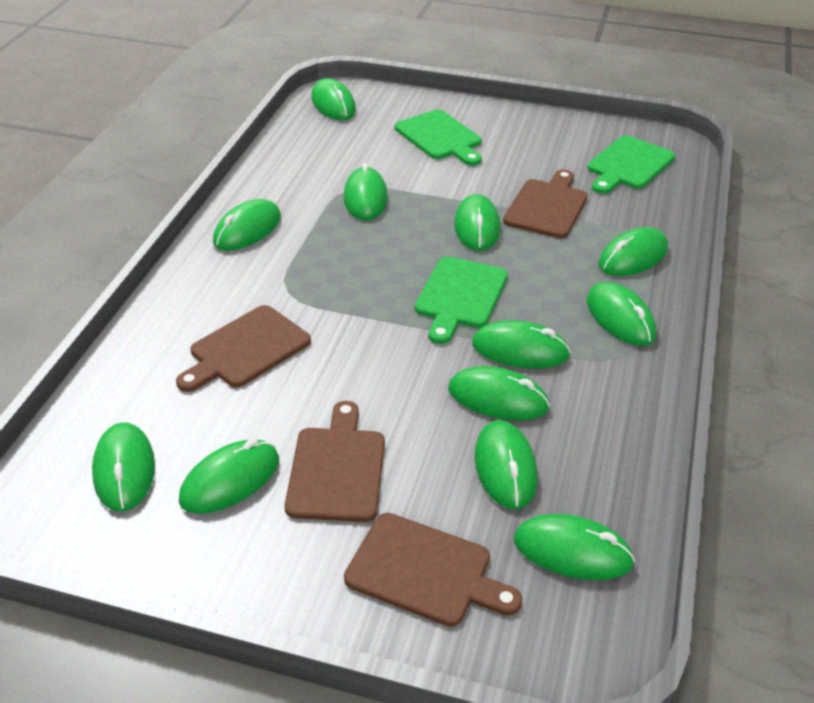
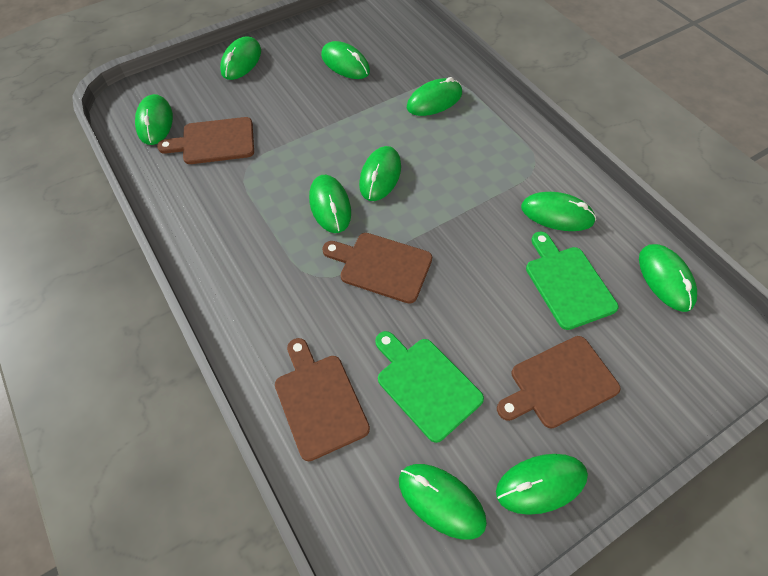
green cutting board: 3 -> 2
green mouse: 12 -> 10

